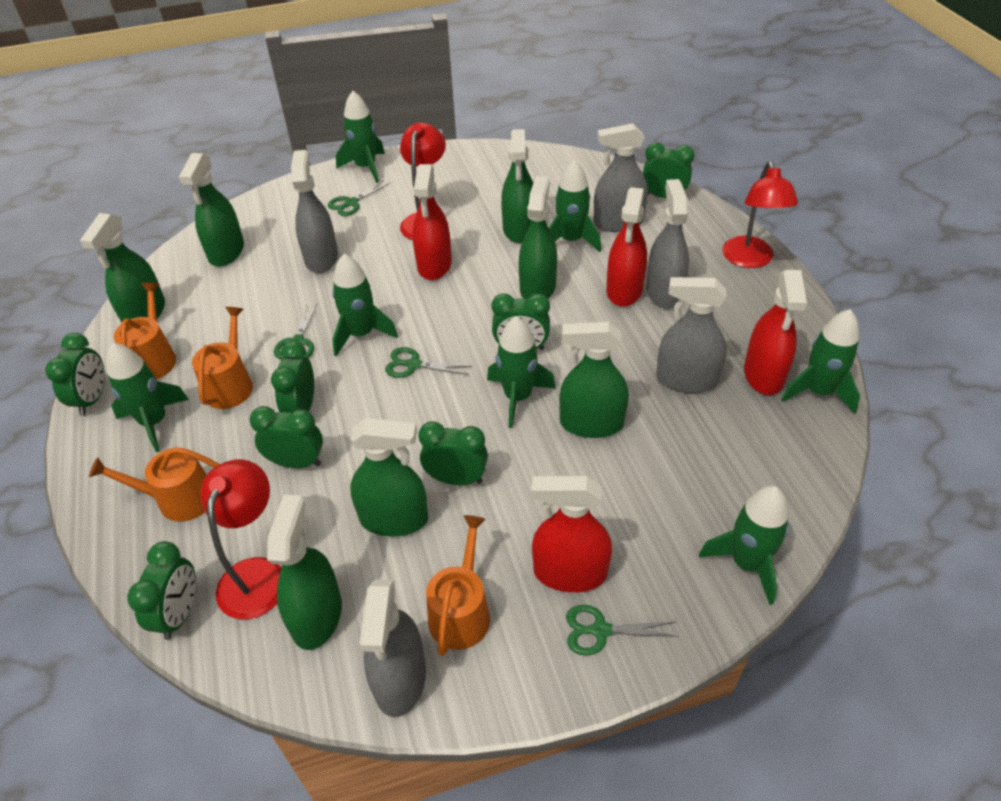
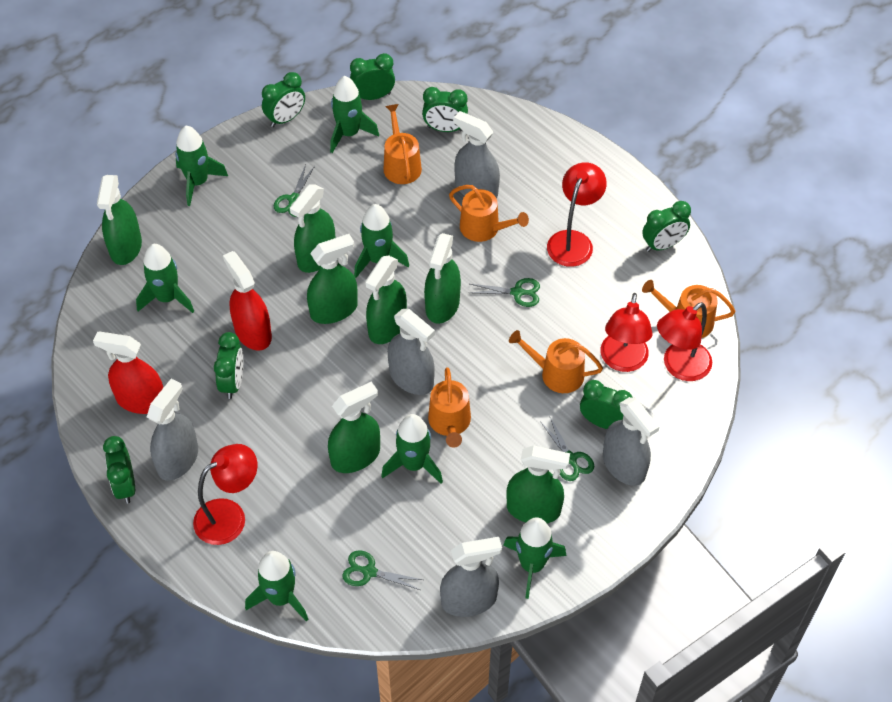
orange watering can: 4 -> 5
red lamp: 3 -> 4
red spray bottle: 4 -> 2

